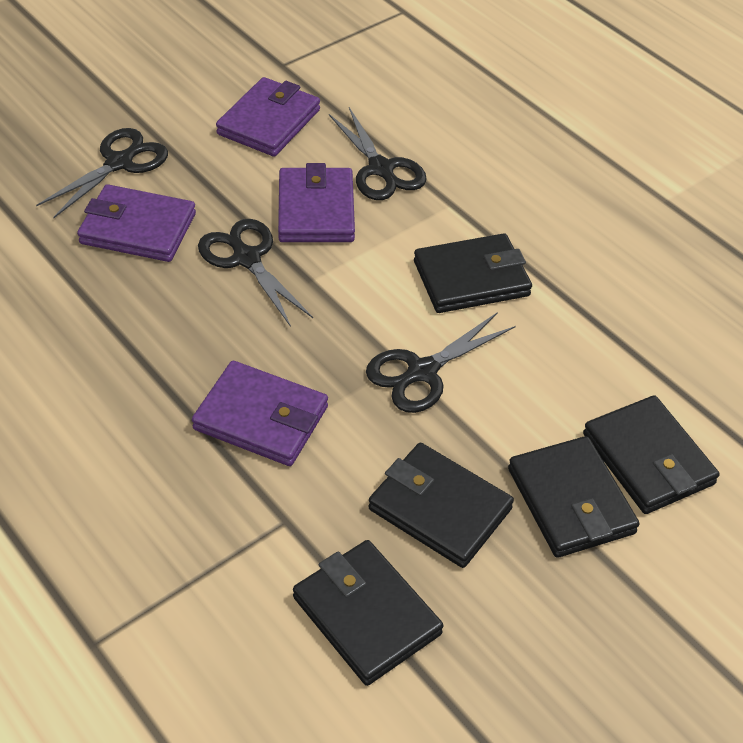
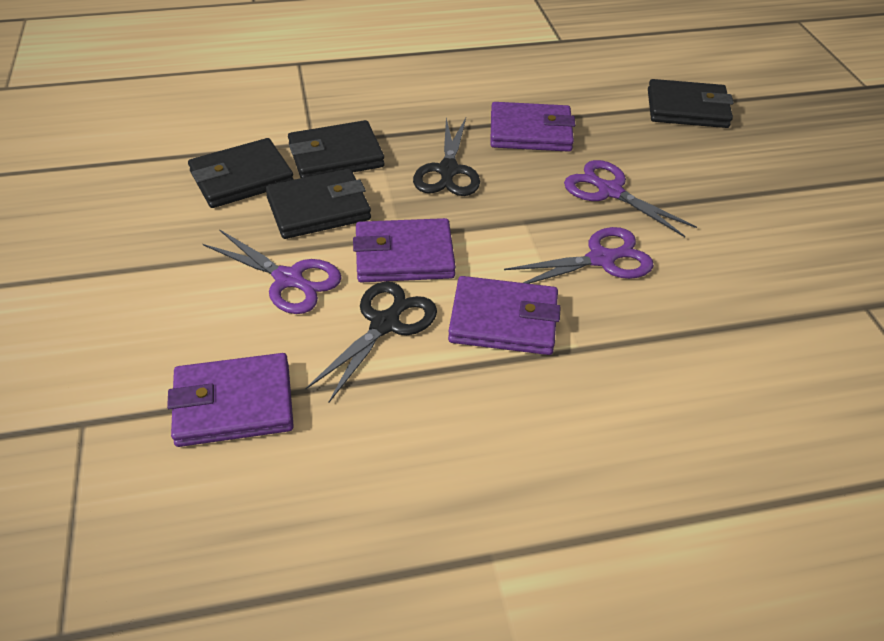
black scissors: 4 -> 2
black wallet: 5 -> 4
purple scissors: 0 -> 3

